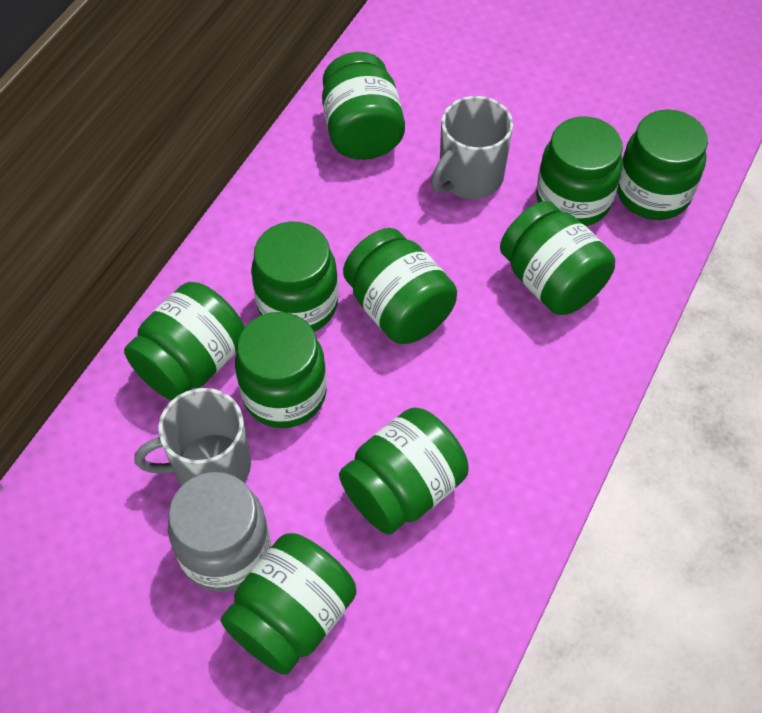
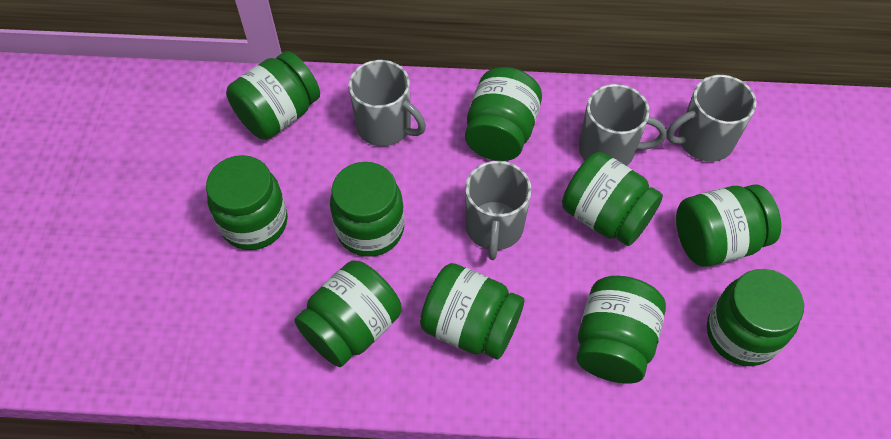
grey jar: 1 -> 0
grey mug: 2 -> 4

